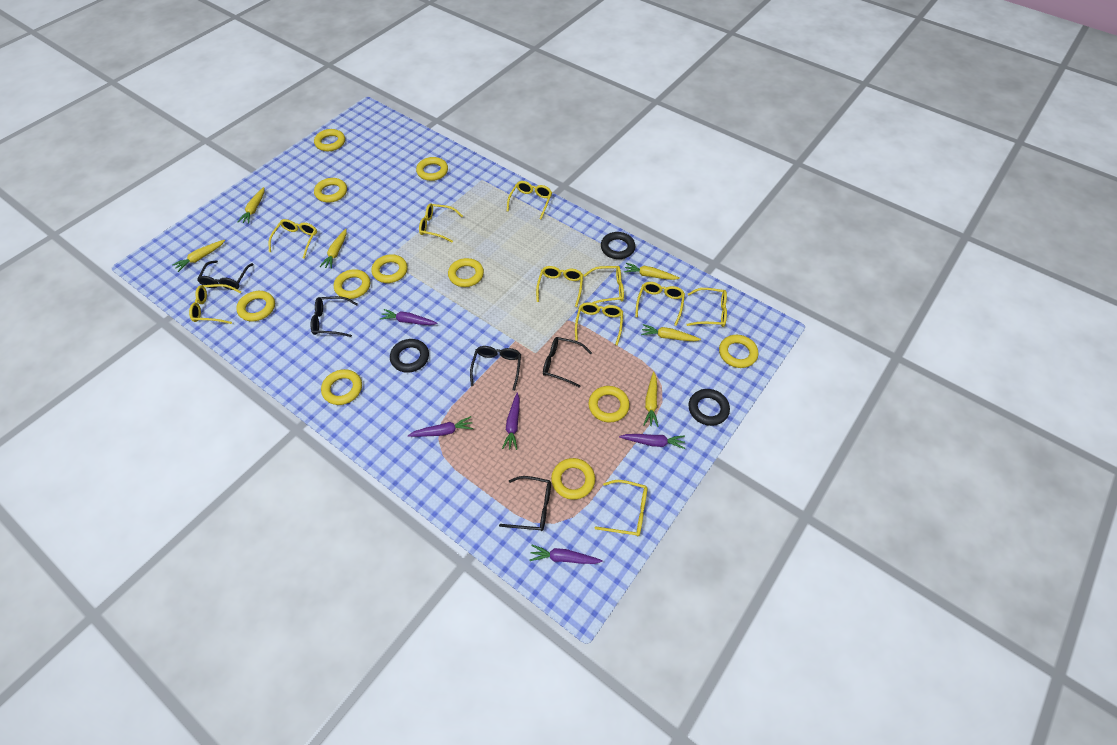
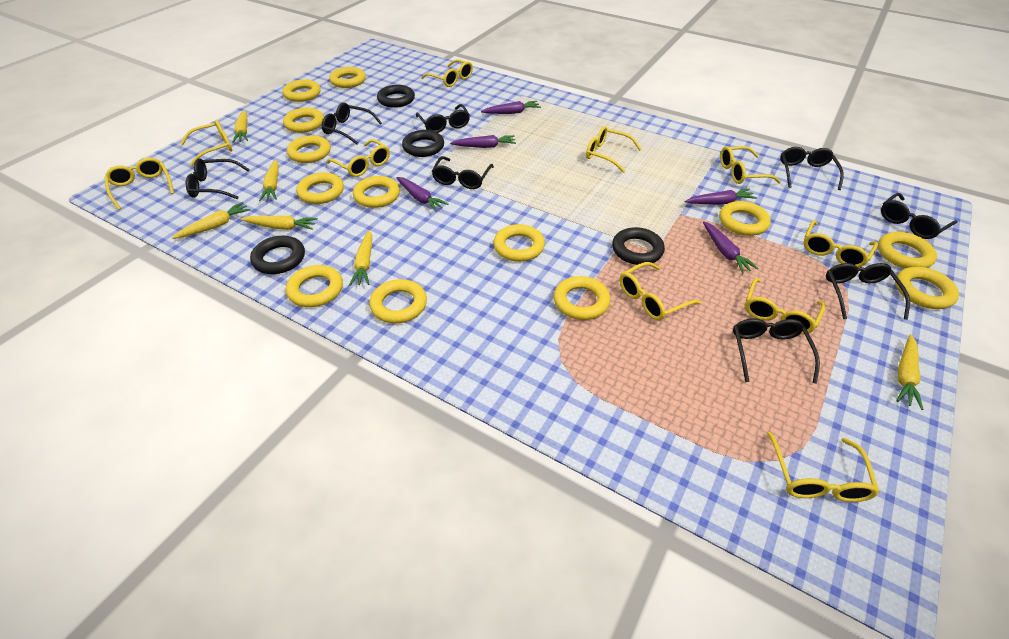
black glasses: 5 -> 8
black ring: 3 -> 4
yellow ring: 11 -> 13

